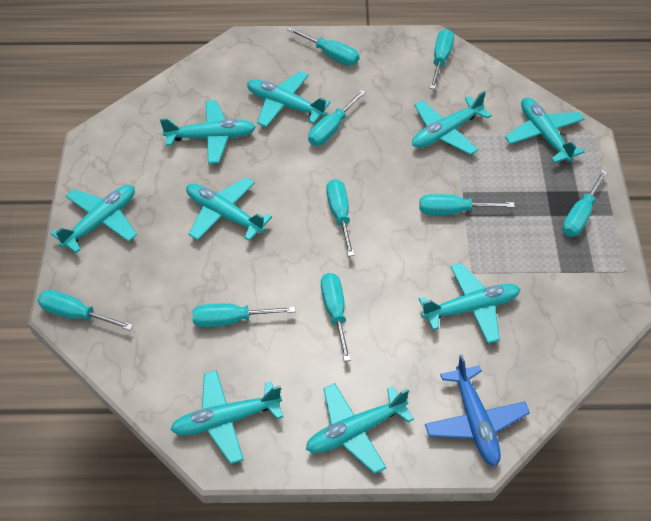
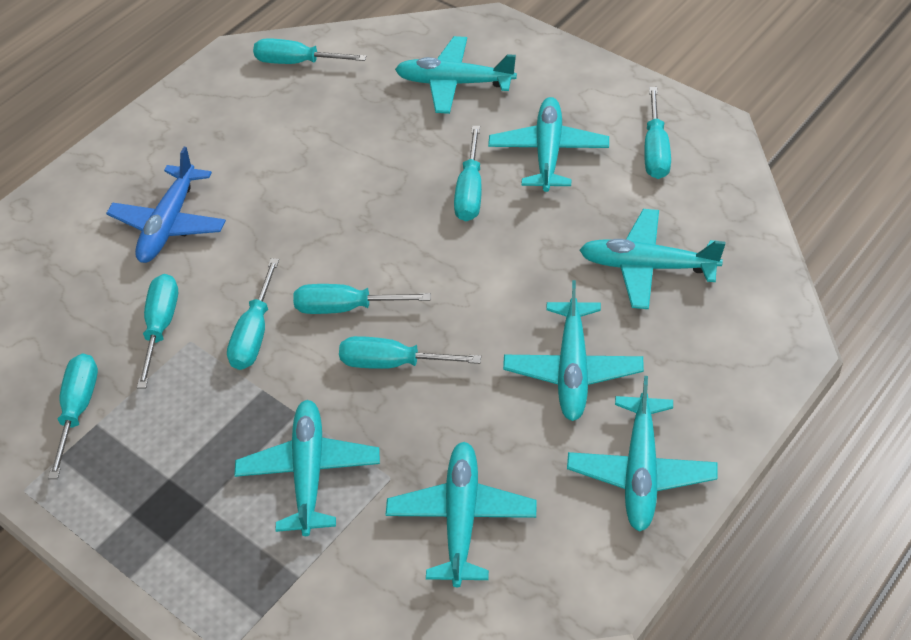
turquoise plane: 9 -> 7
turquoise screwdriver: 9 -> 8

